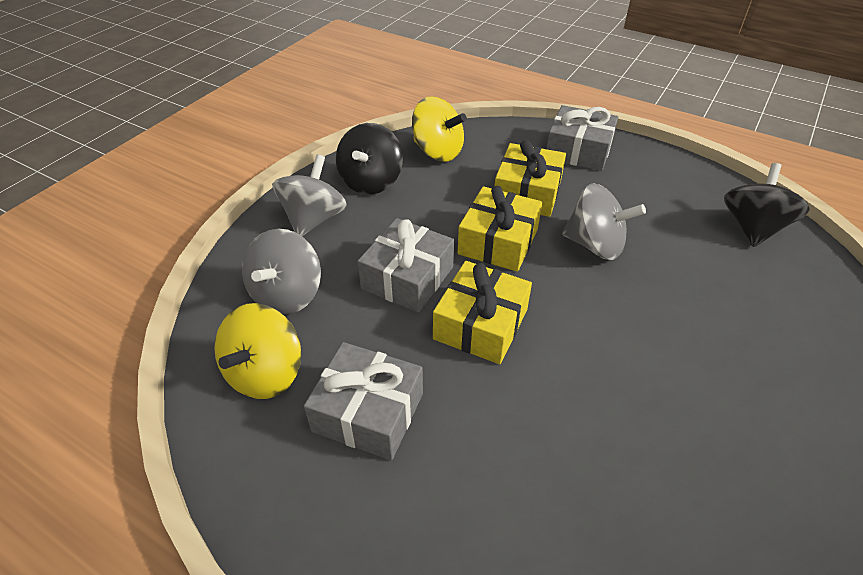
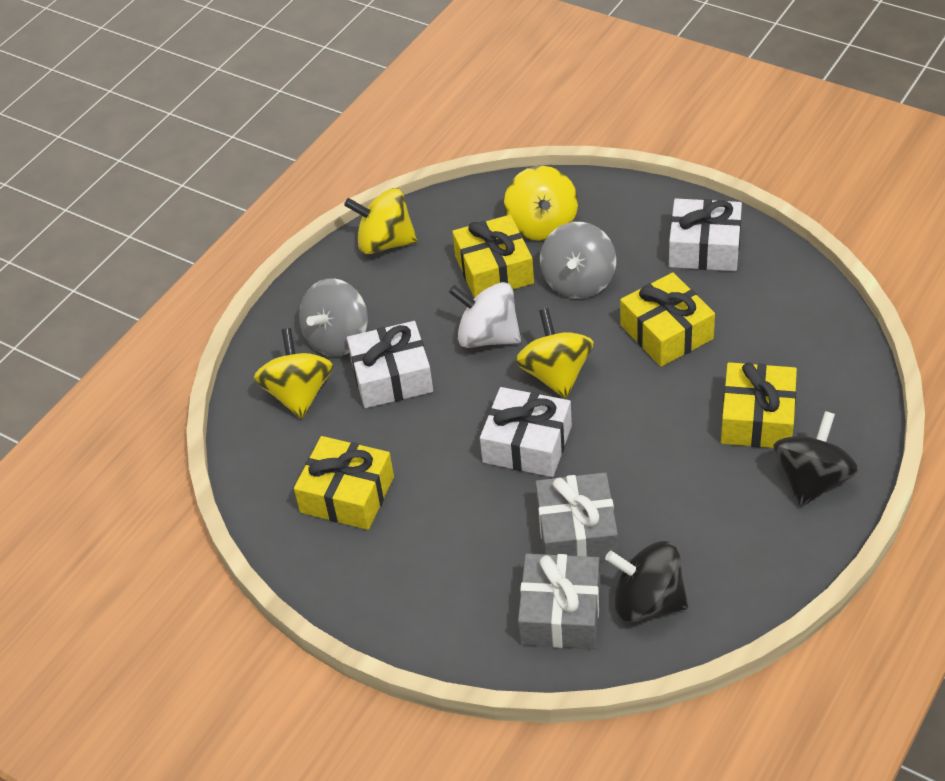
grey gift: 3 -> 2
grey spinning top: 3 -> 2
white gift: 0 -> 3
white spinning top: 0 -> 1
yellow gift: 3 -> 4
yellow spinning top: 2 -> 4

